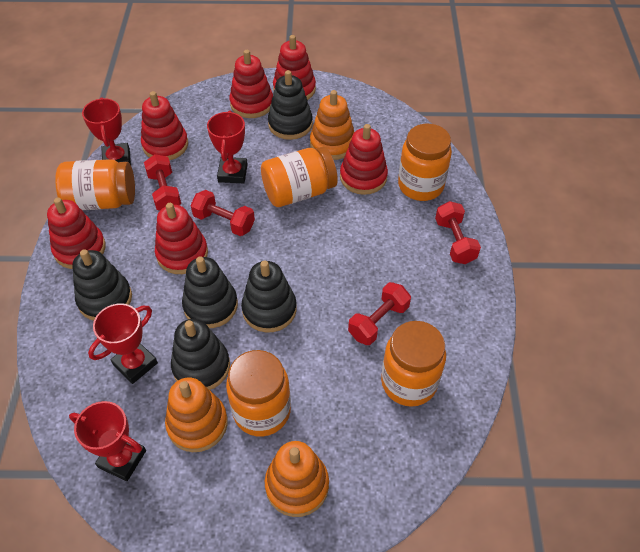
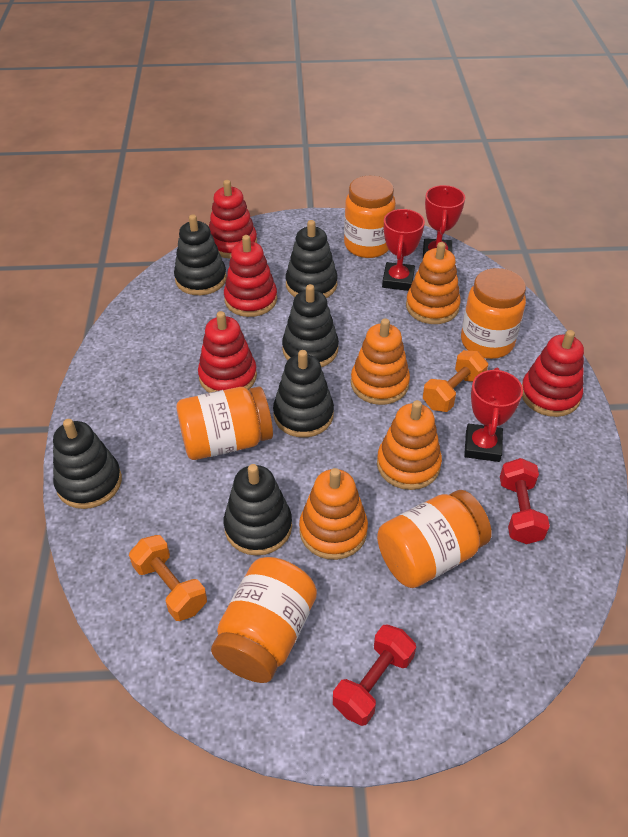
black stacking toy: 5 -> 6
orange dumbbell: 0 -> 2
orange stacking toy: 3 -> 4
red dumbbell: 4 -> 2
red stacking toy: 6 -> 4
red trophy: 4 -> 3

